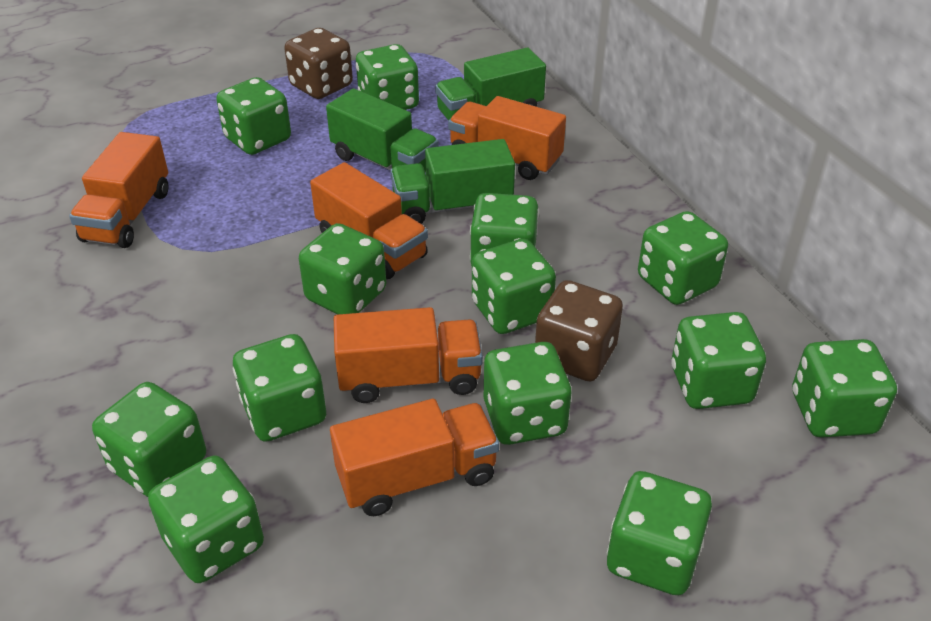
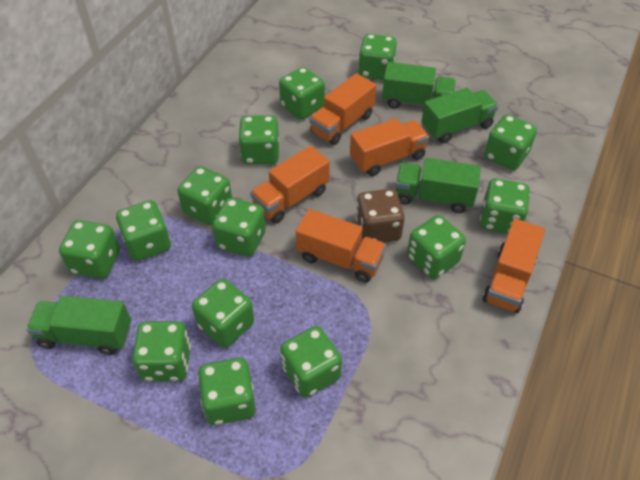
brown dice: 2 -> 1
green dice: 13 -> 14
green truck: 3 -> 4

